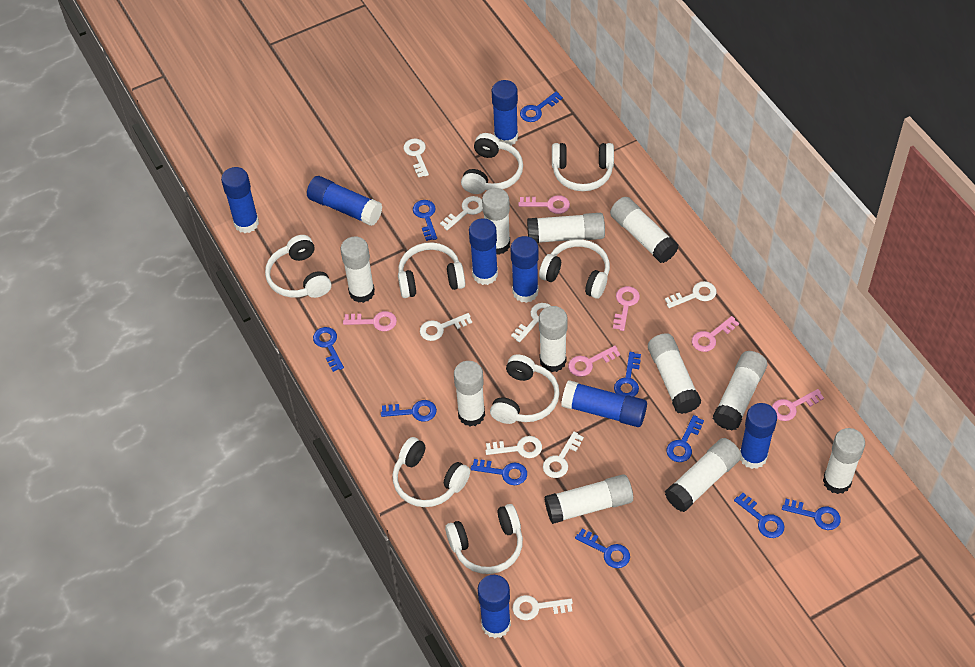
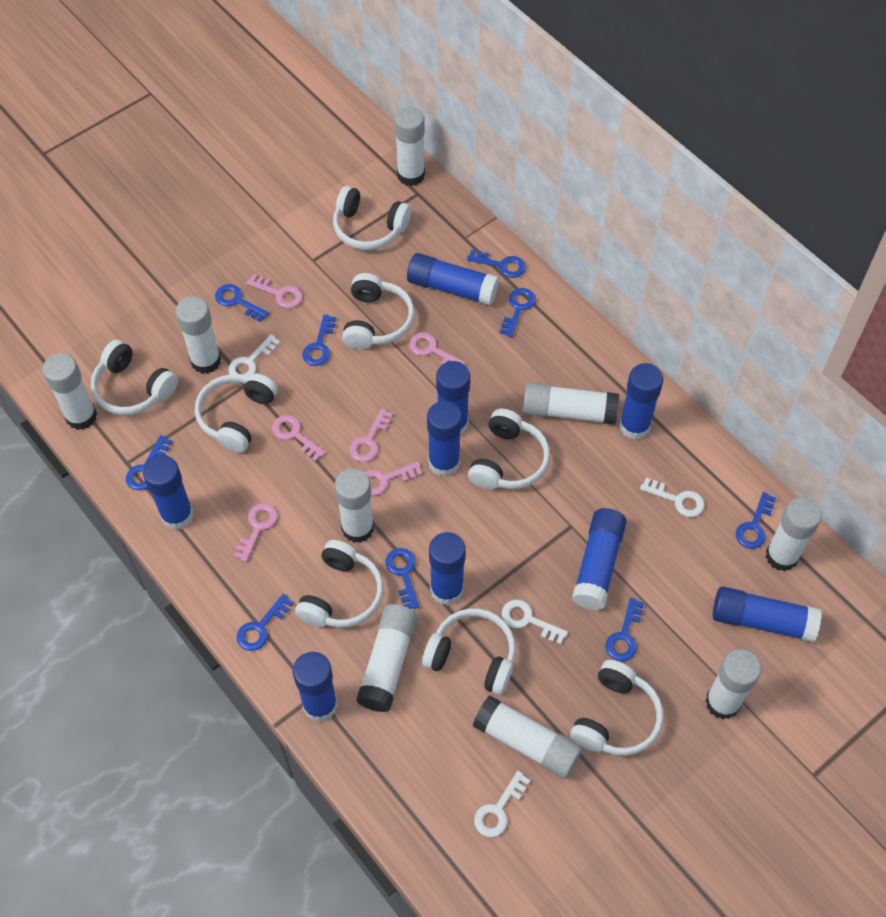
blue glue stick: 8 -> 9
blue key: 10 -> 9
white glue stick: 11 -> 9
white key: 8 -> 4

